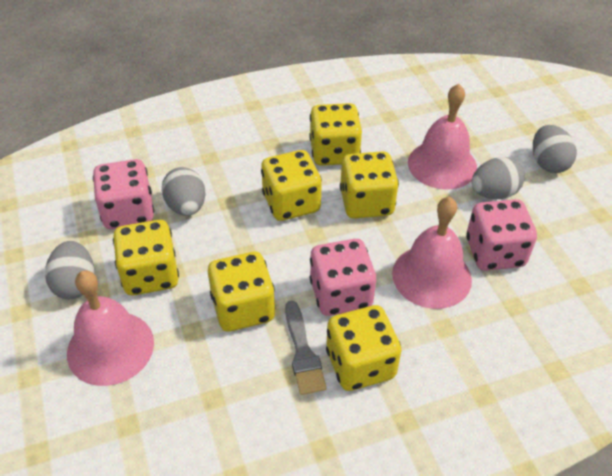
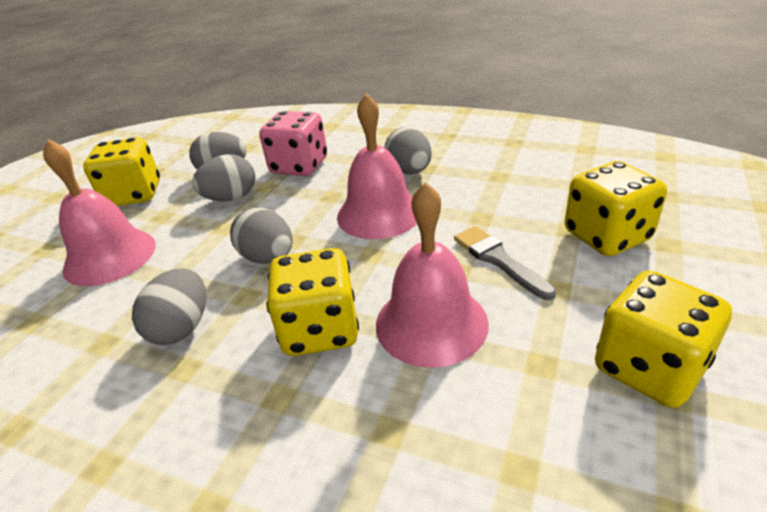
grey egg: 4 -> 5
pink dice: 3 -> 1
yellow dice: 6 -> 4

